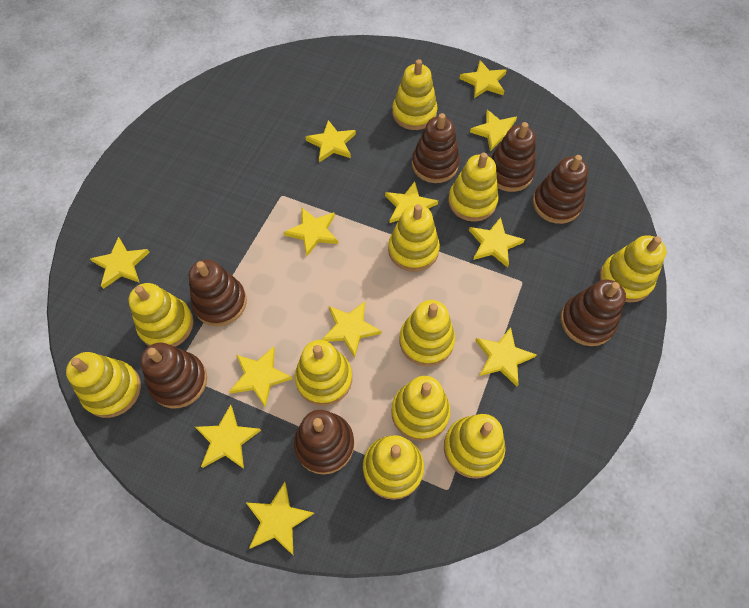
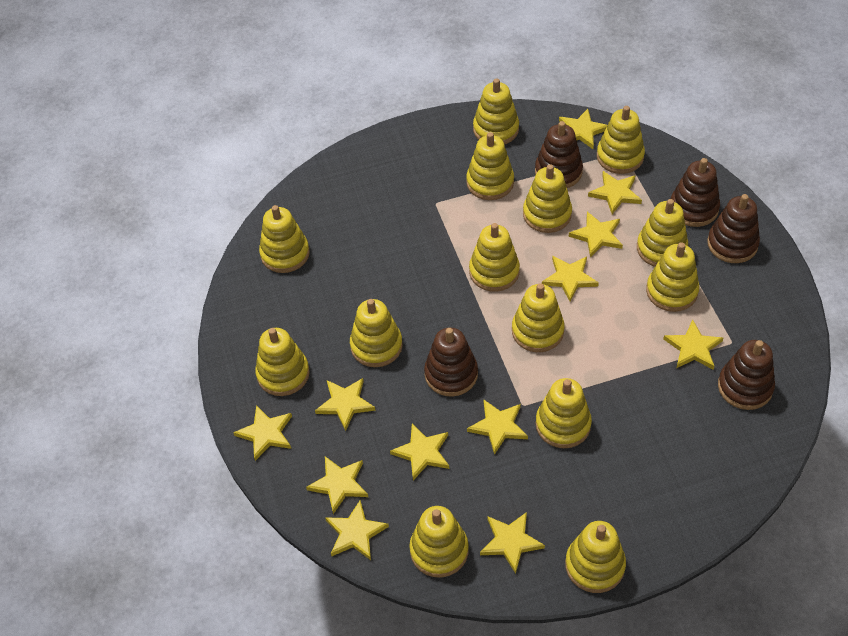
brown stacking toy: 7 -> 5
yellow stacking toy: 11 -> 14

